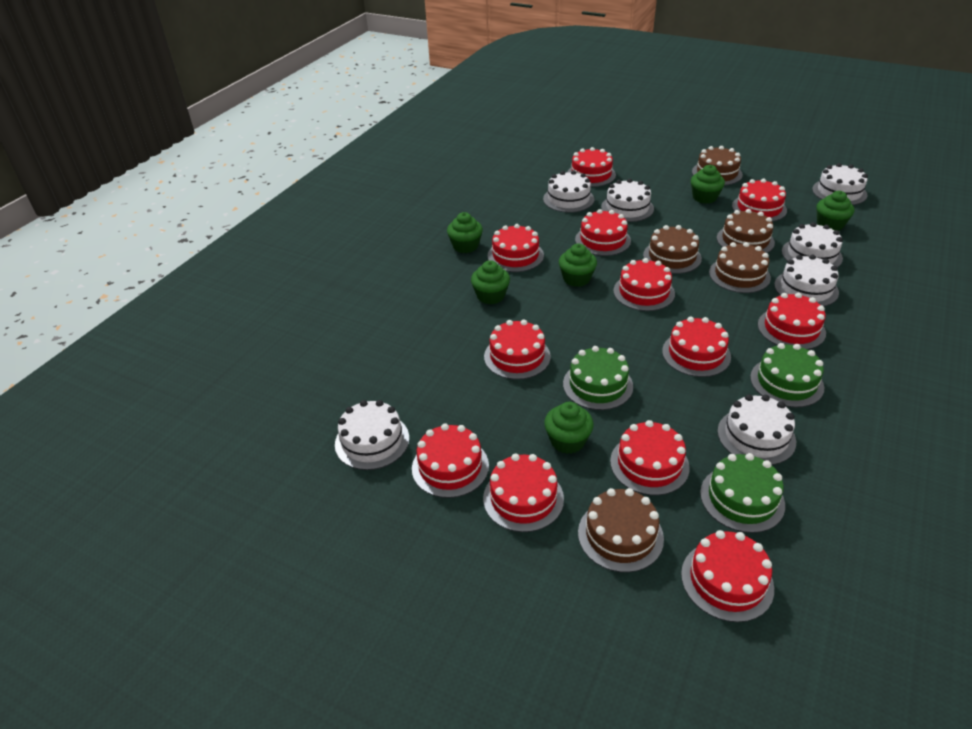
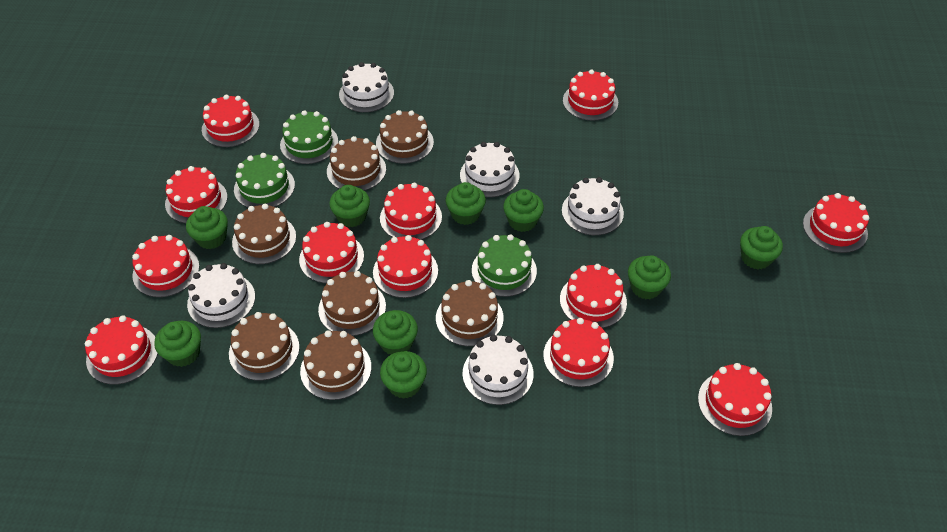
brown cake: 5 -> 7
green cupcake: 6 -> 9
white cake: 7 -> 5

